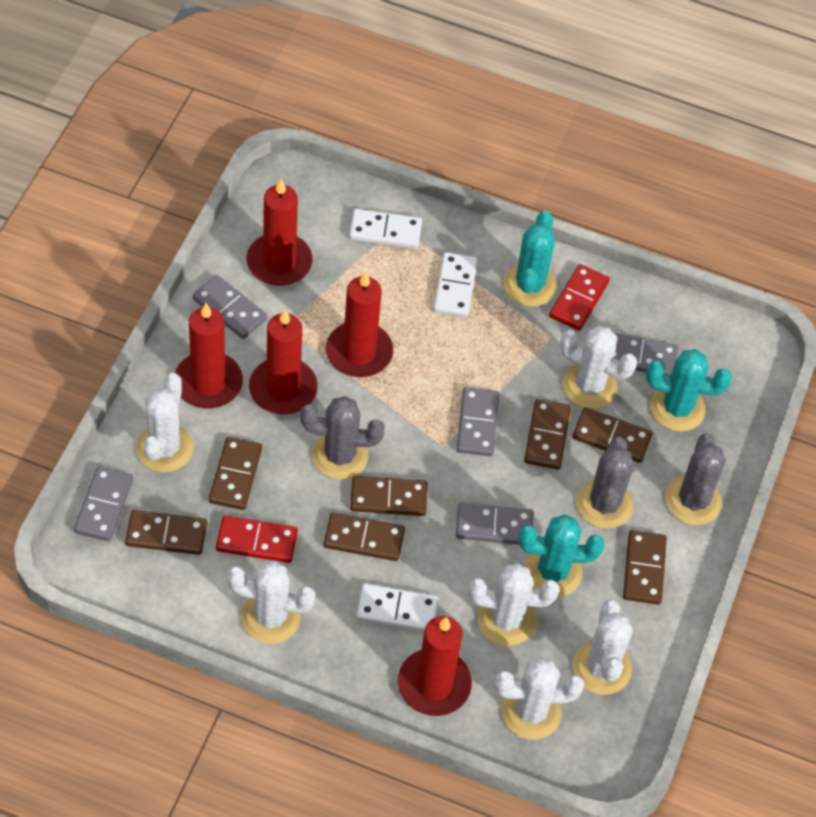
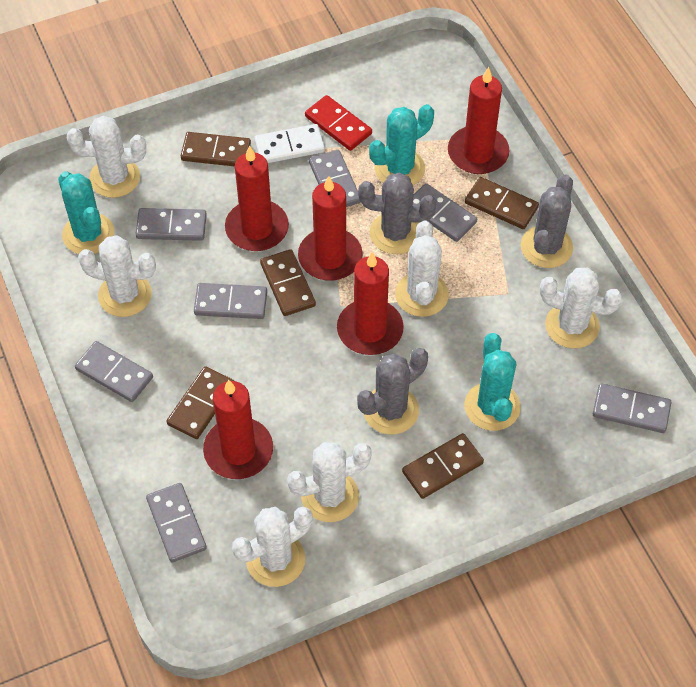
brown domino: 7 -> 5
grey domino: 5 -> 7
red domino: 2 -> 1
white domino: 3 -> 1

